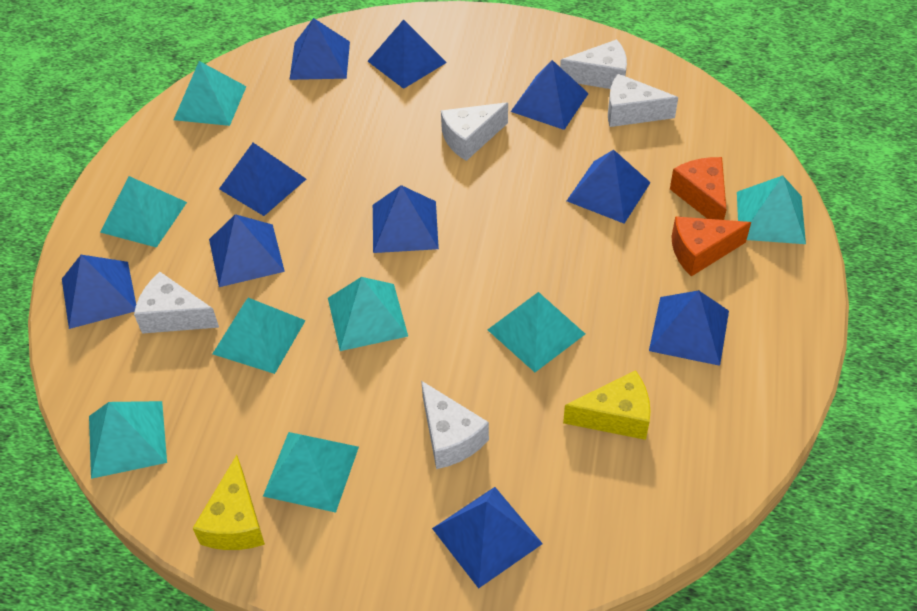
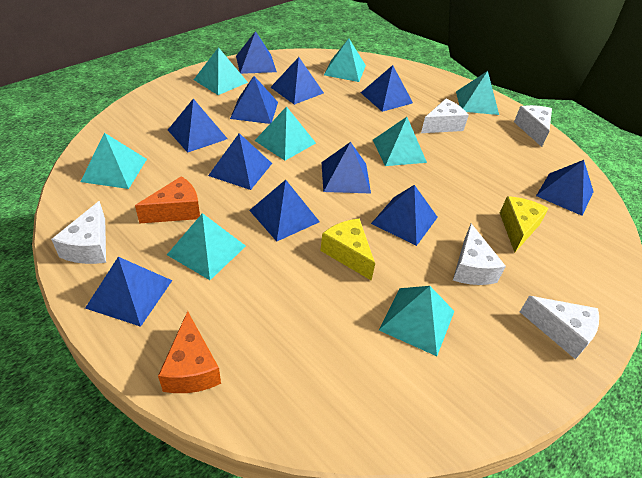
blue pyramid: 10 -> 11

